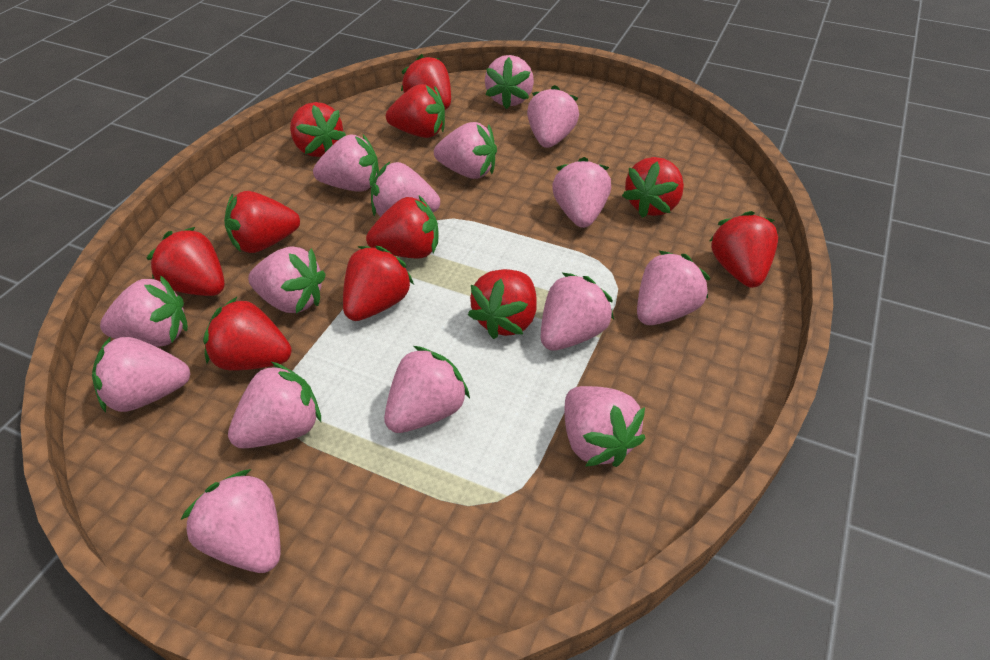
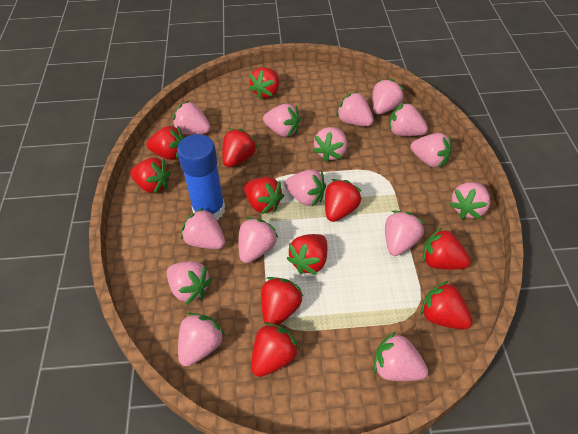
blue glue stick: 0 -> 1

